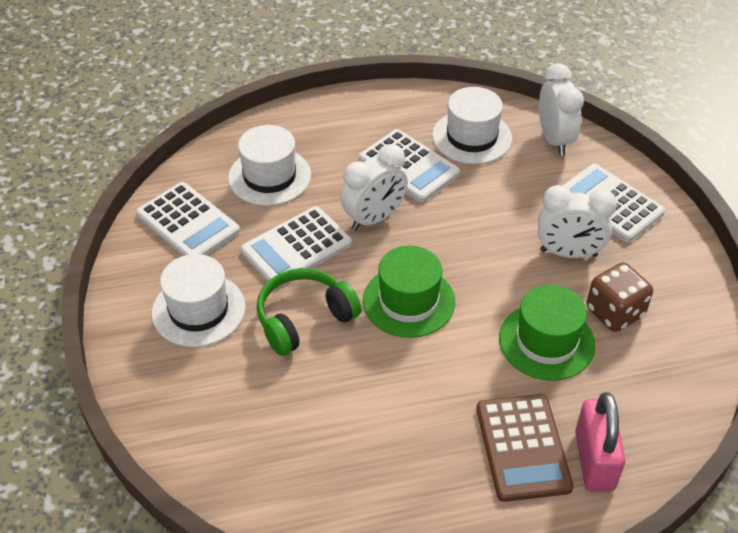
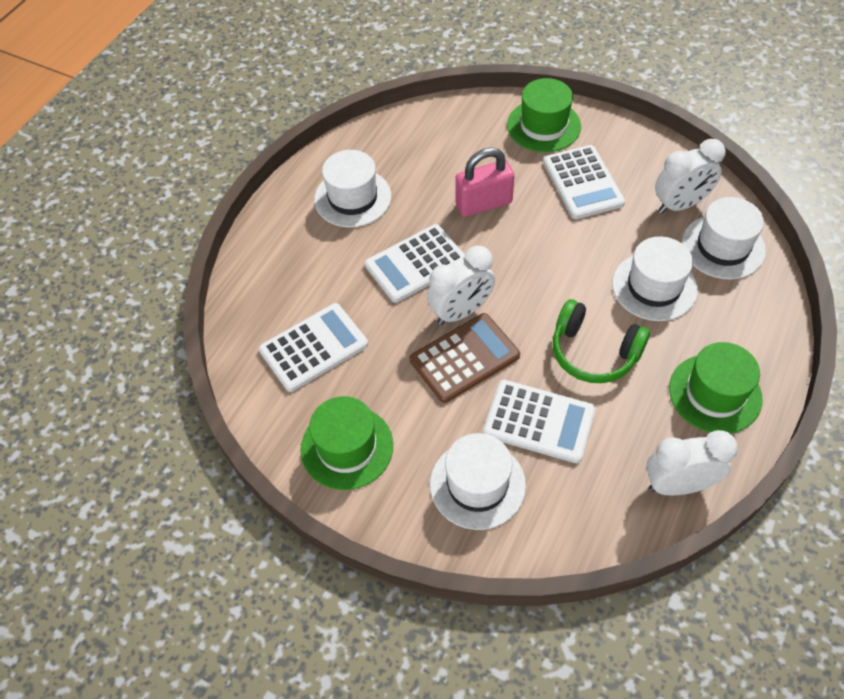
brown dice: 1 -> 0
green hat: 2 -> 3
white hat: 3 -> 4

